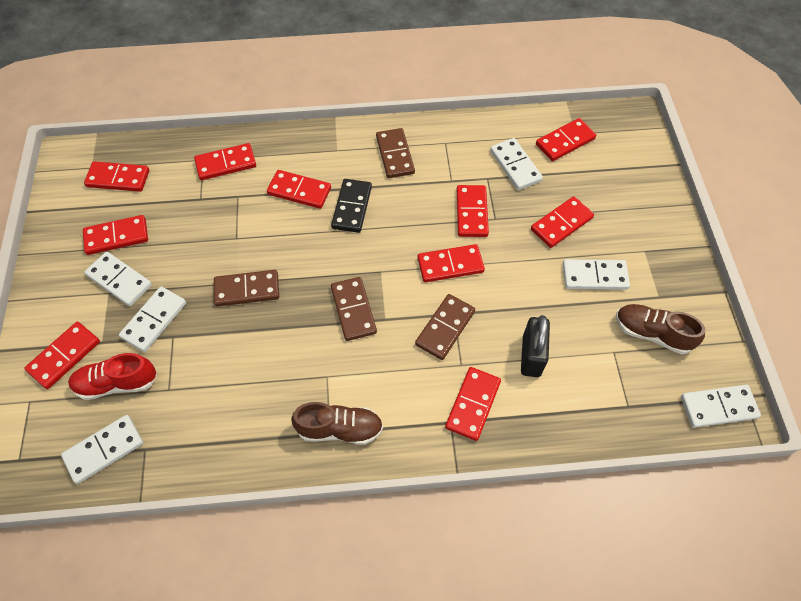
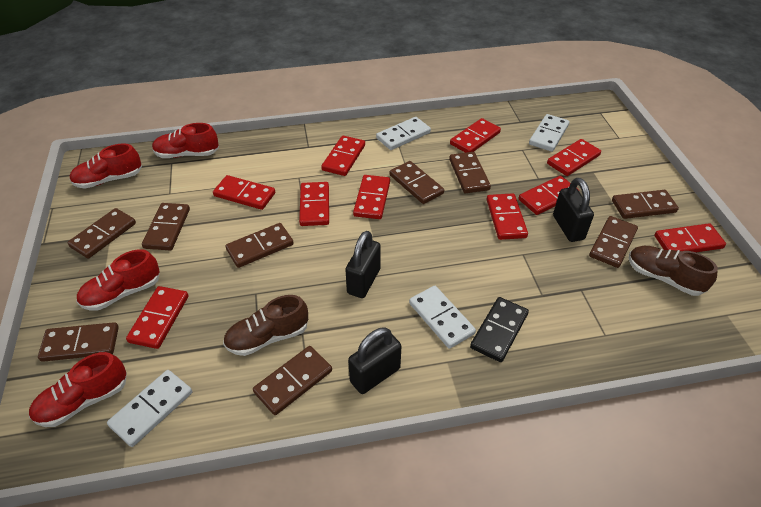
black padlock: 1 -> 3
brown domino: 4 -> 9
red shoe: 1 -> 4
white domino: 6 -> 4

